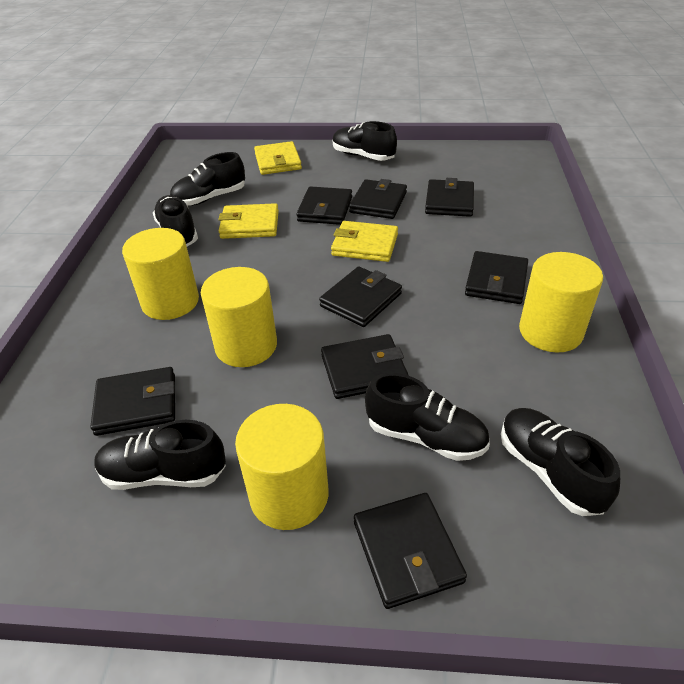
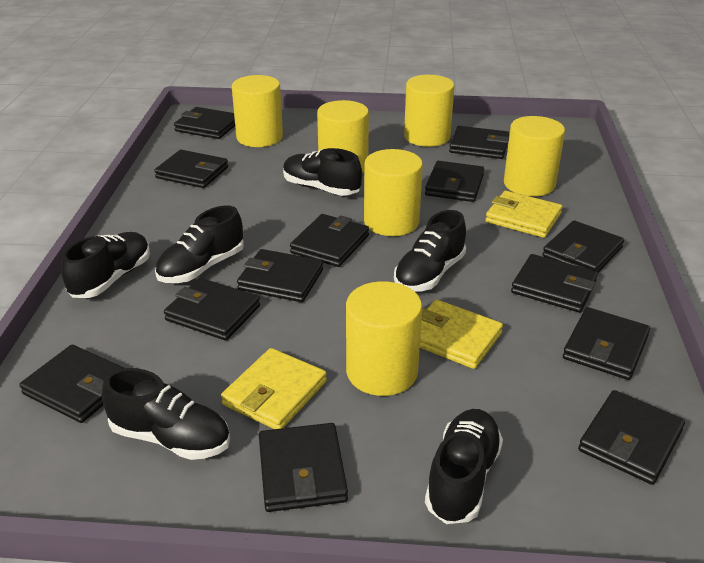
black wallet: 8 -> 13
yellow cylinder: 4 -> 6

